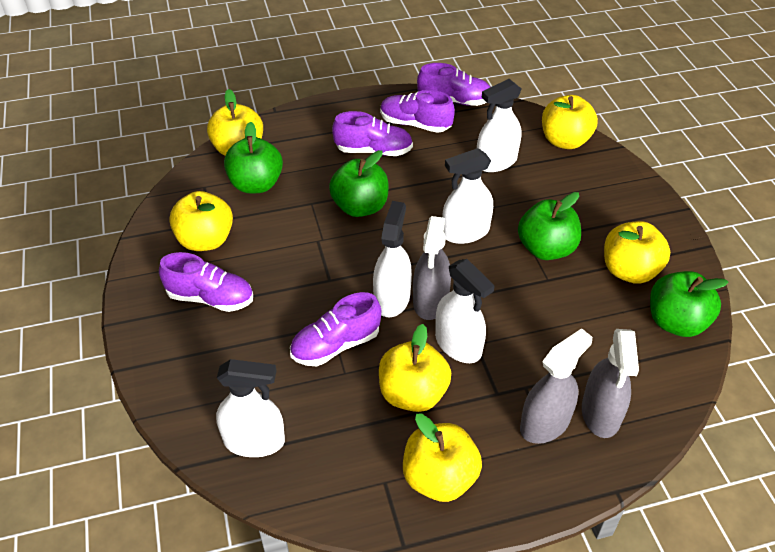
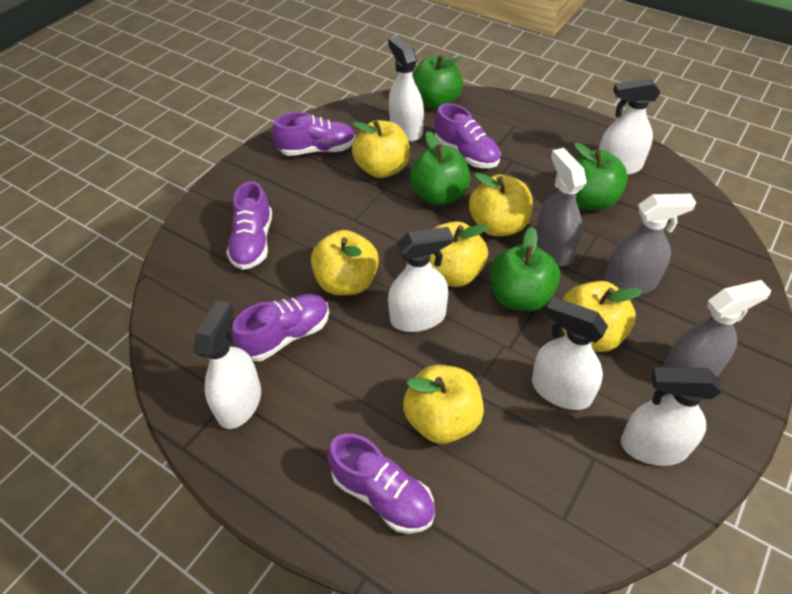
white spray bottle: 5 -> 6

